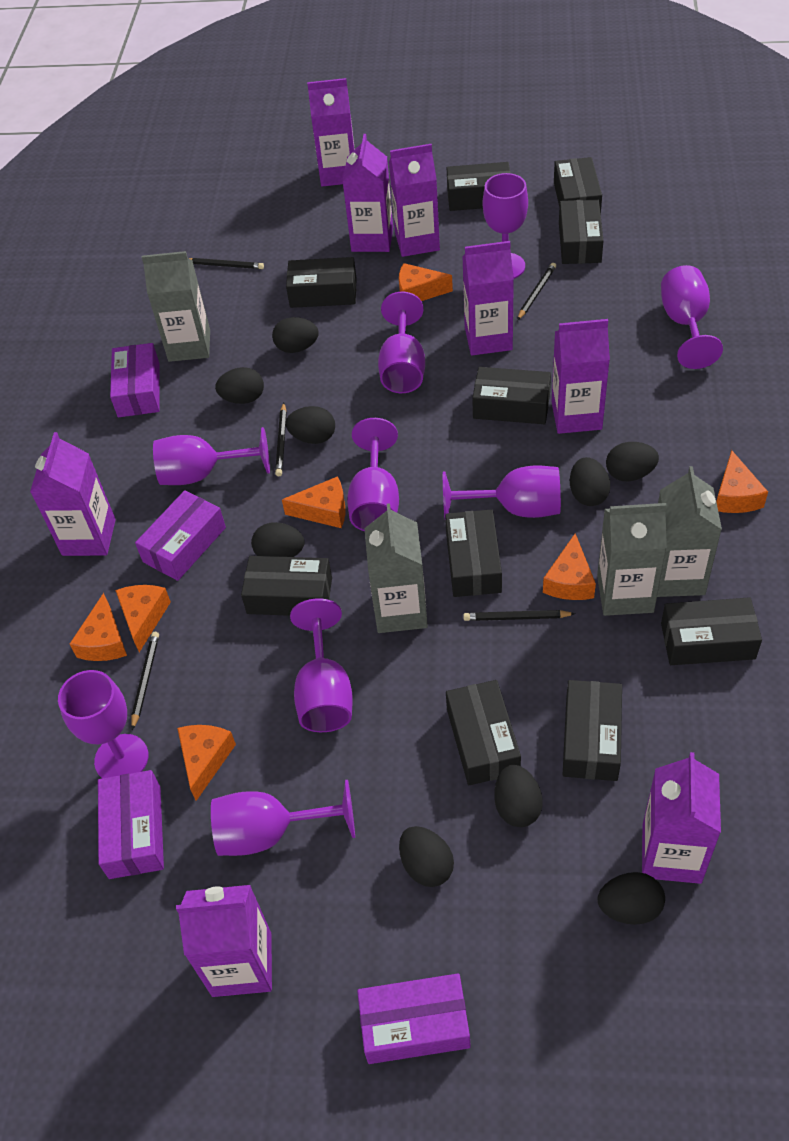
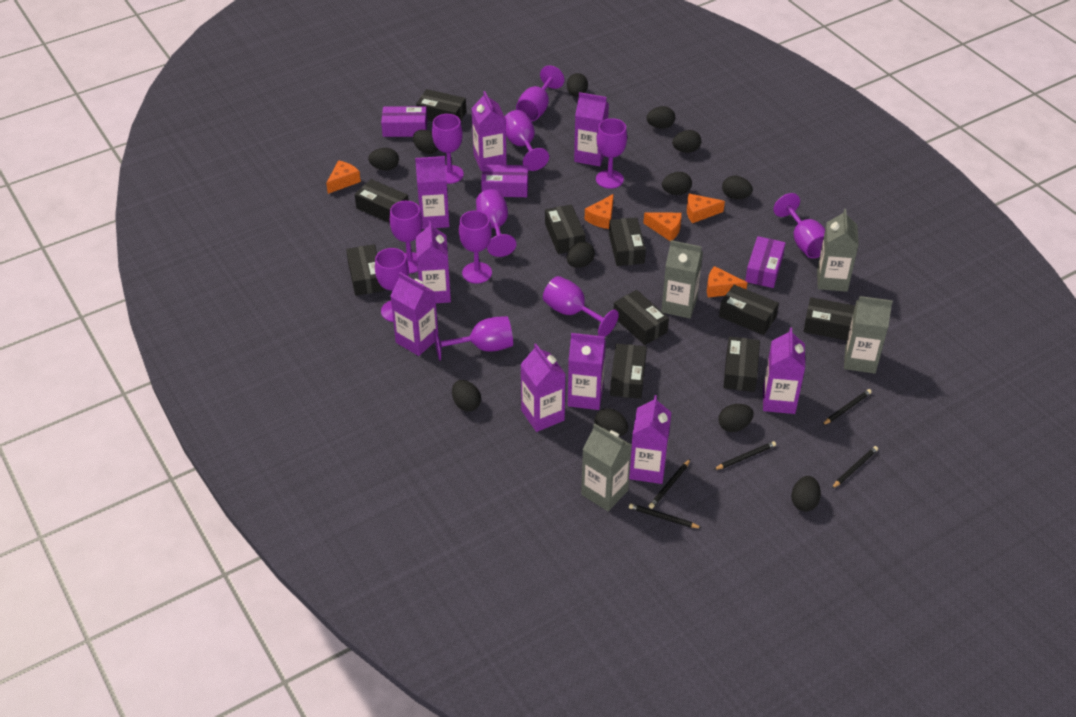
black egg: 9 -> 12
orange cheese: 7 -> 5
purple box: 4 -> 3
purple carton: 8 -> 9
purple goblet: 9 -> 11

